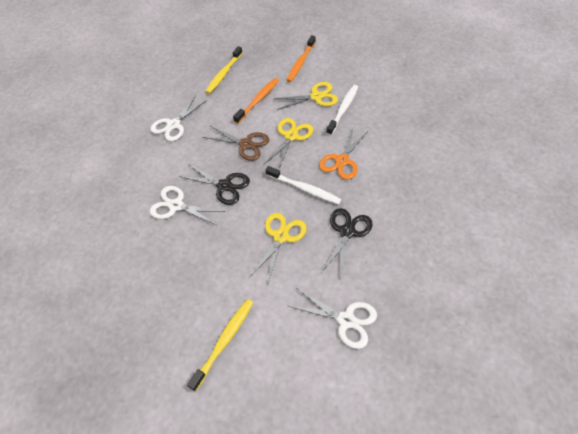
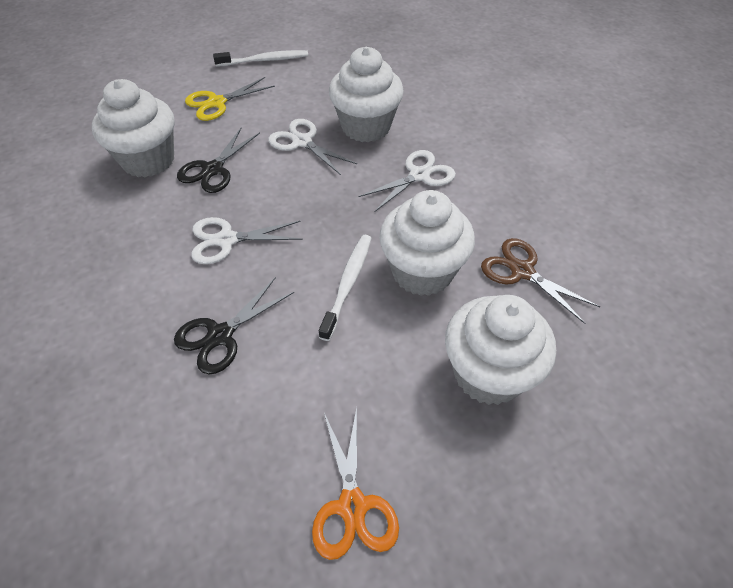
orange toothbrush: 2 -> 0
white cupcake: 0 -> 4
yellow scissors: 3 -> 1
yellow toothbrush: 2 -> 0

